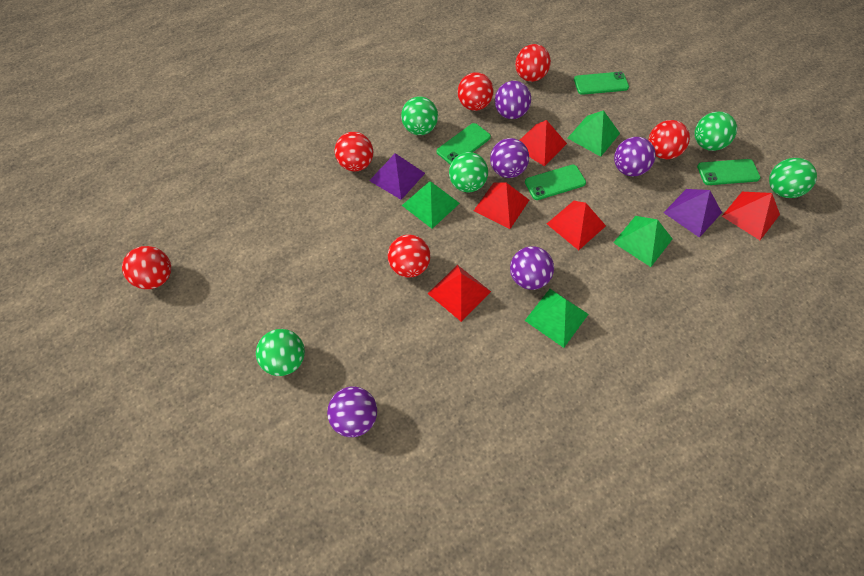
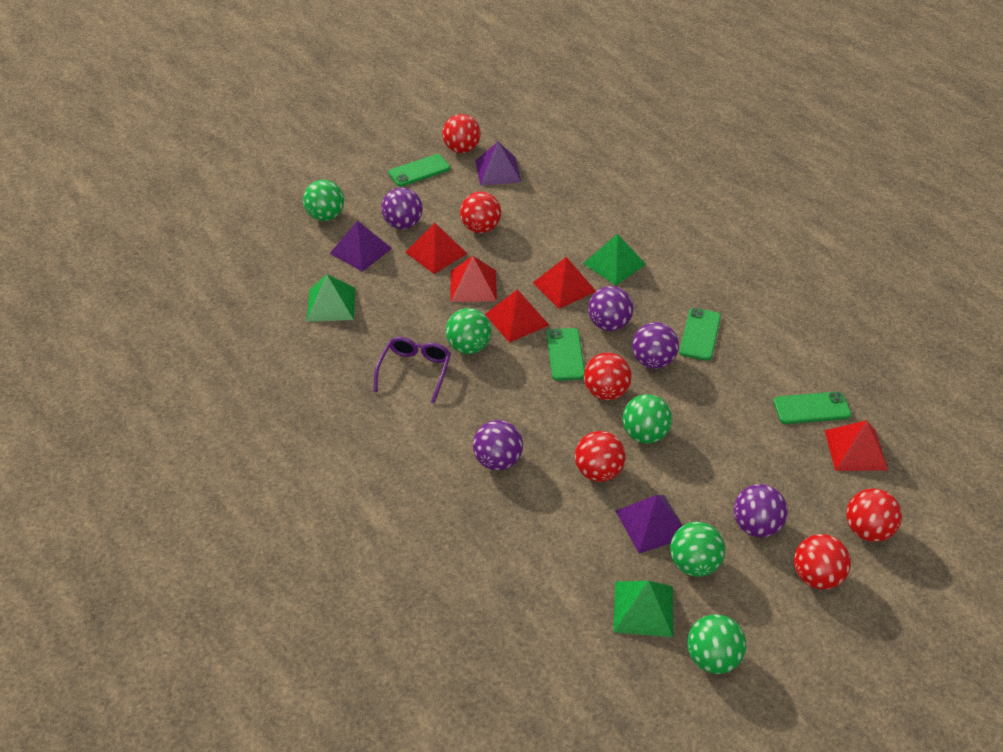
green pyramid: 4 -> 3
purple glasses: 0 -> 1
purple pyramid: 2 -> 3

